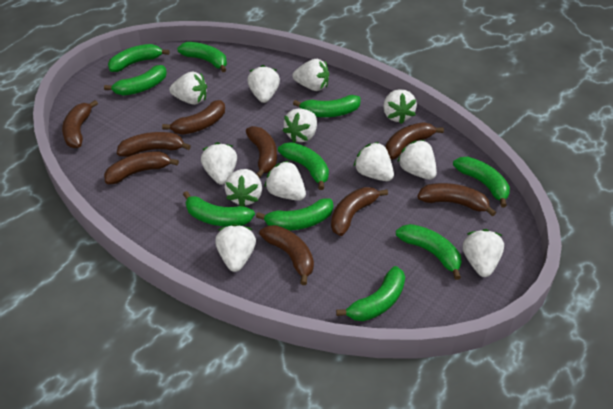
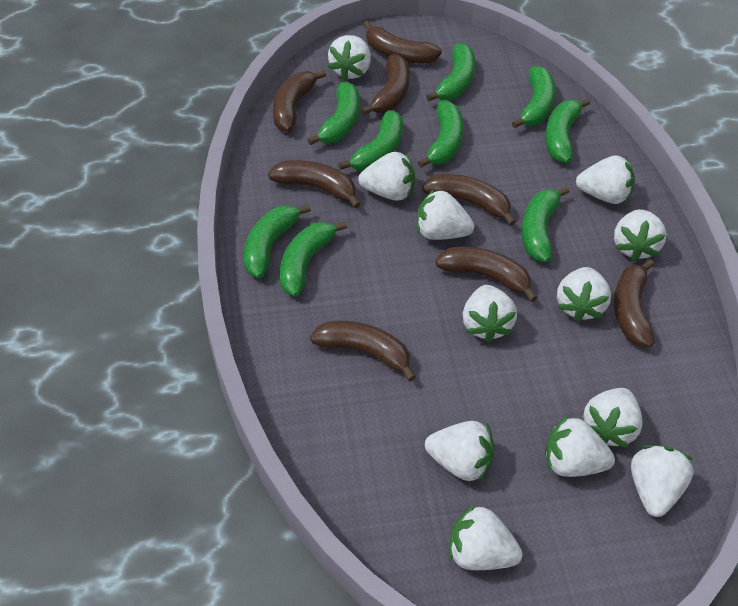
brown banana: 9 -> 8
green banana: 10 -> 9

